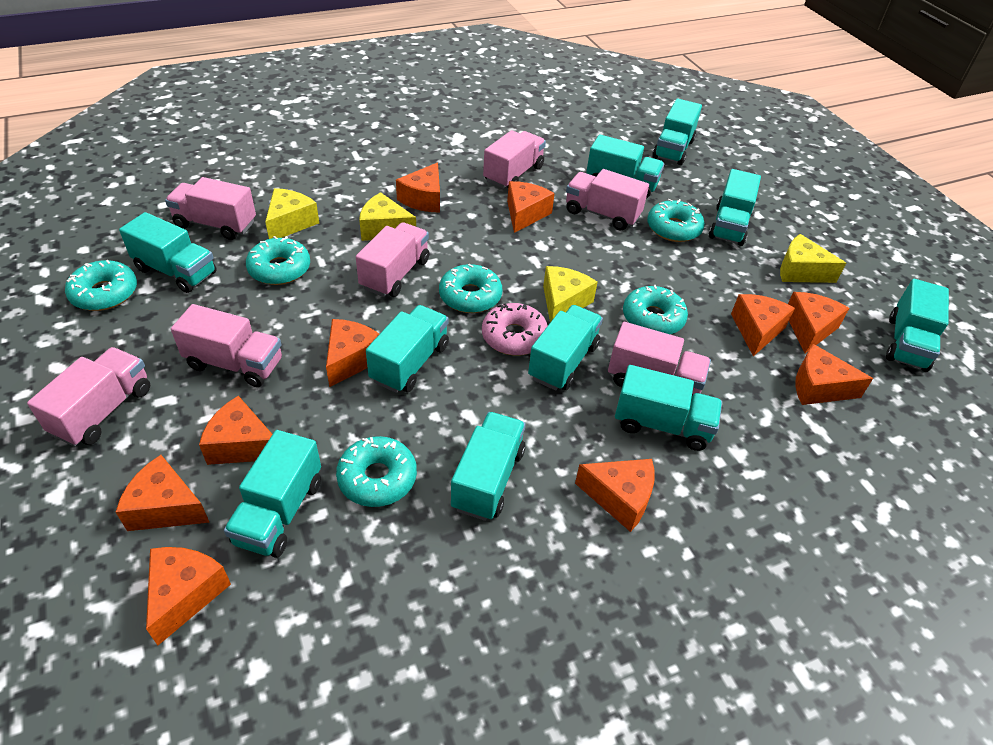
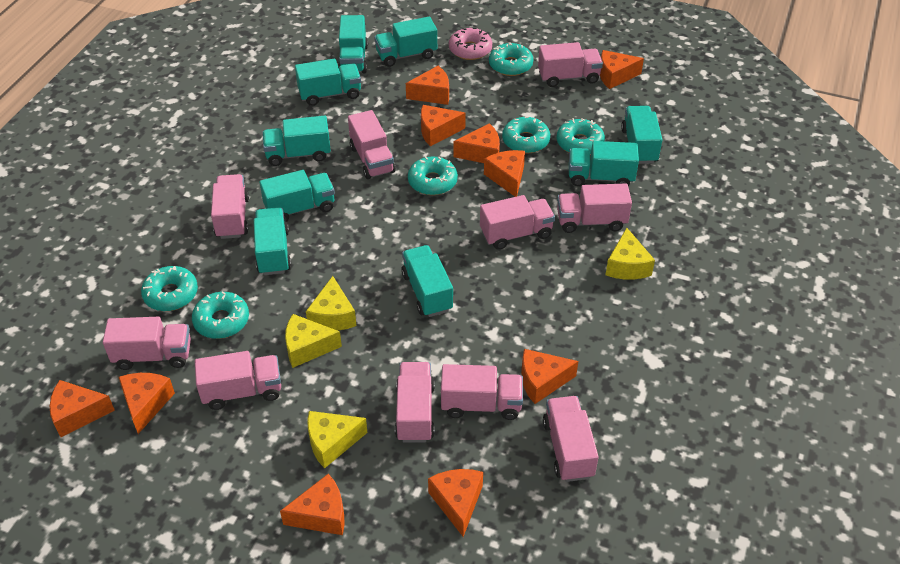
pink truck: 7 -> 10
turquoise truck: 10 -> 9

